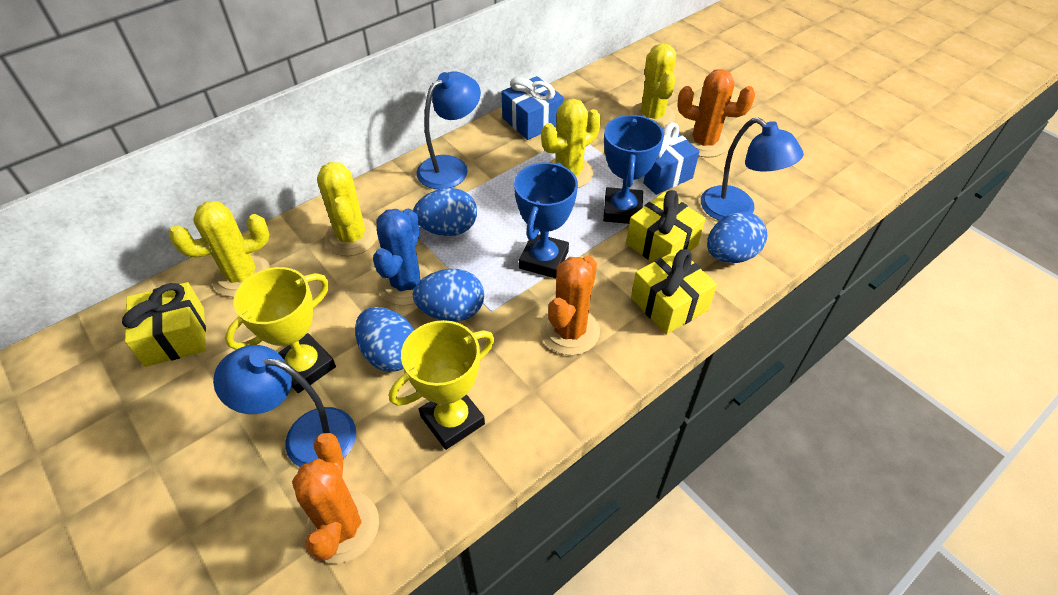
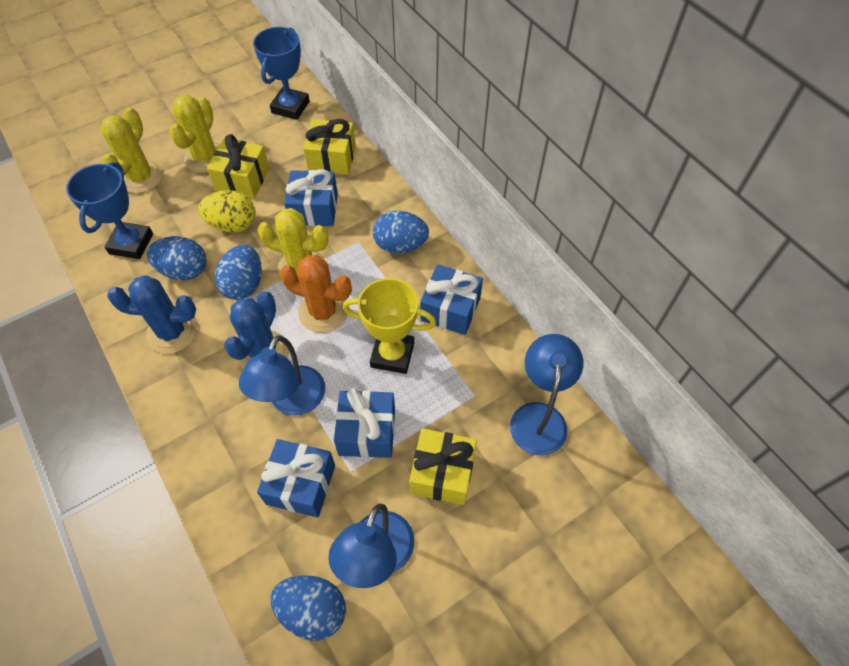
blue cactus: 1 -> 2
blue gift: 2 -> 4
orange cactus: 3 -> 1
yellow cactus: 4 -> 3
yellow egg: 0 -> 1
yellow trophy: 2 -> 1

